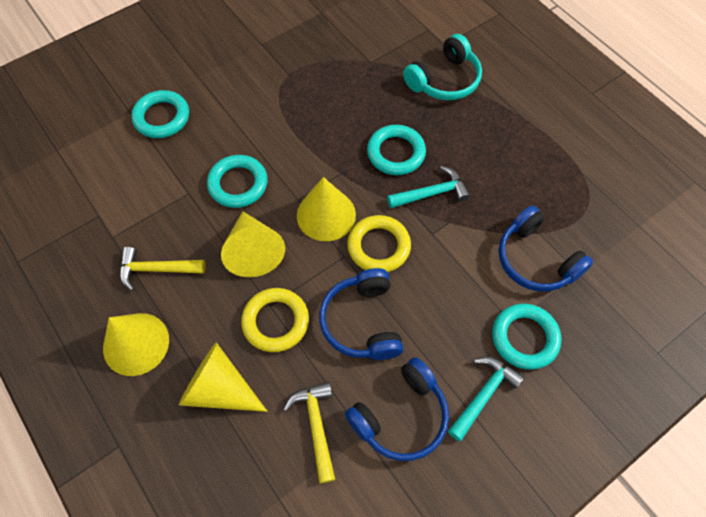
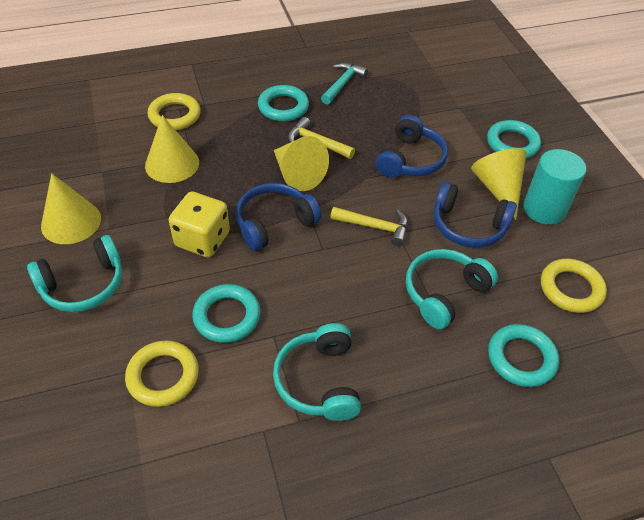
turquoise cylinder: 0 -> 1
turquoise hammer: 2 -> 1
turquoise headphones: 1 -> 3
yellow dice: 0 -> 1
yellow ring: 2 -> 3

